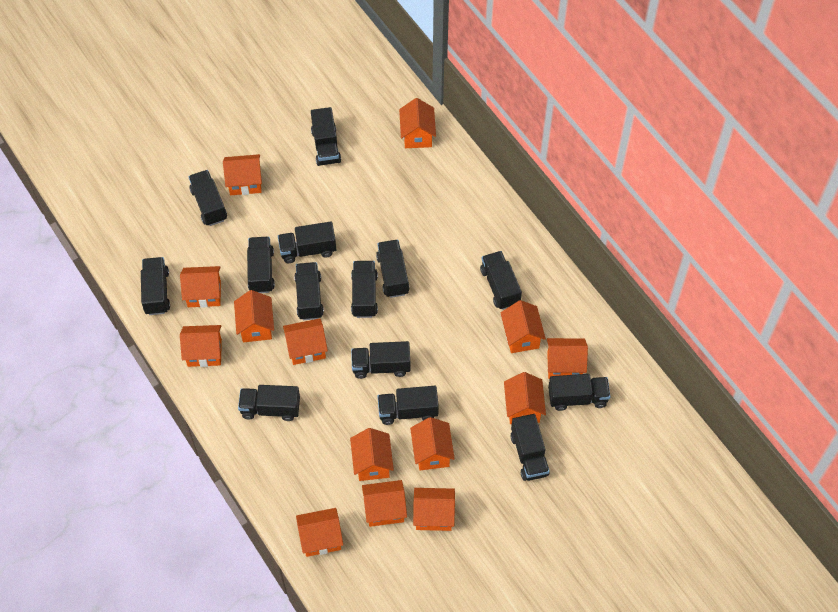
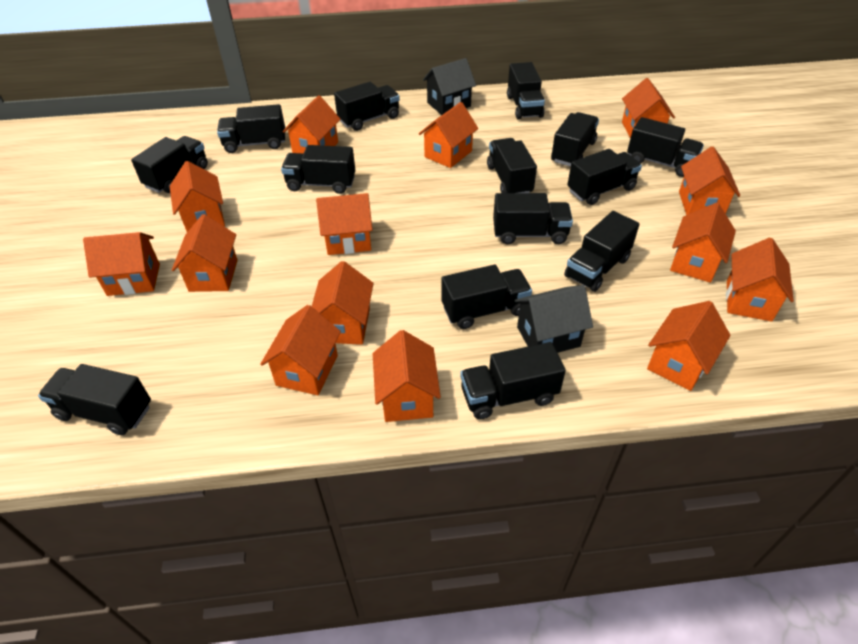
black house: 0 -> 2

